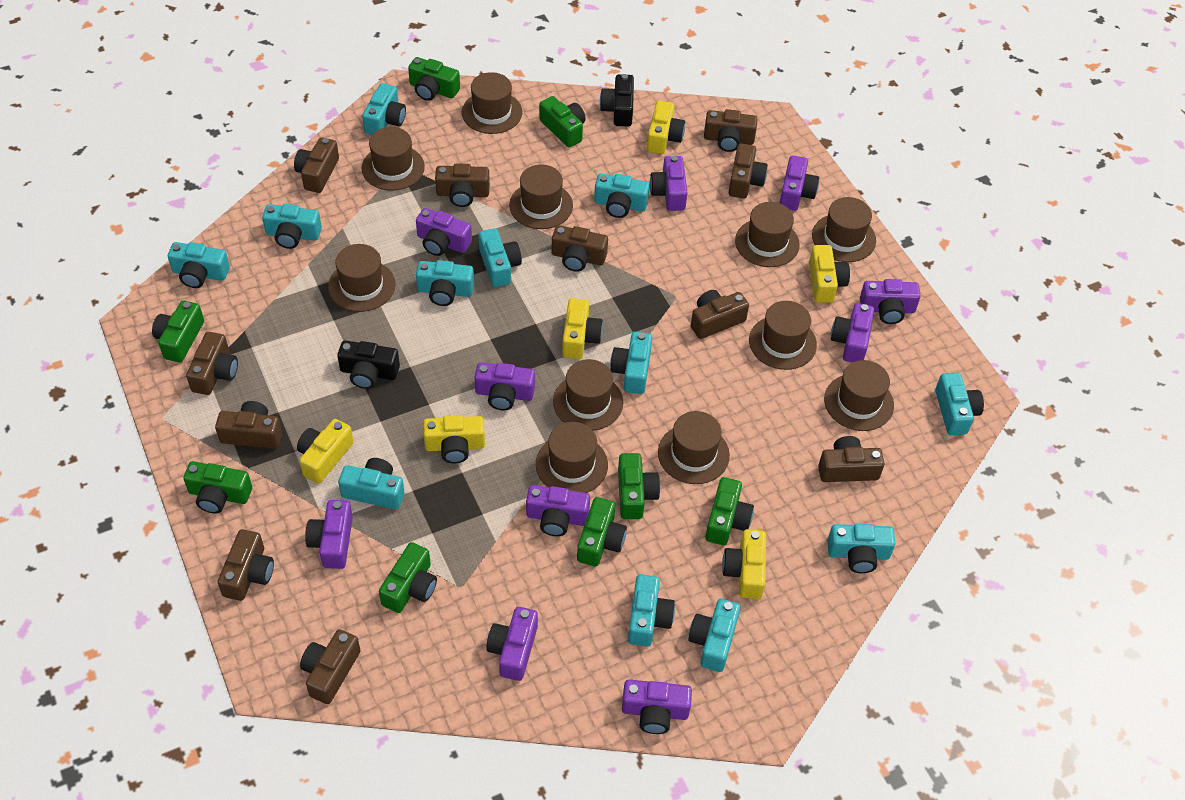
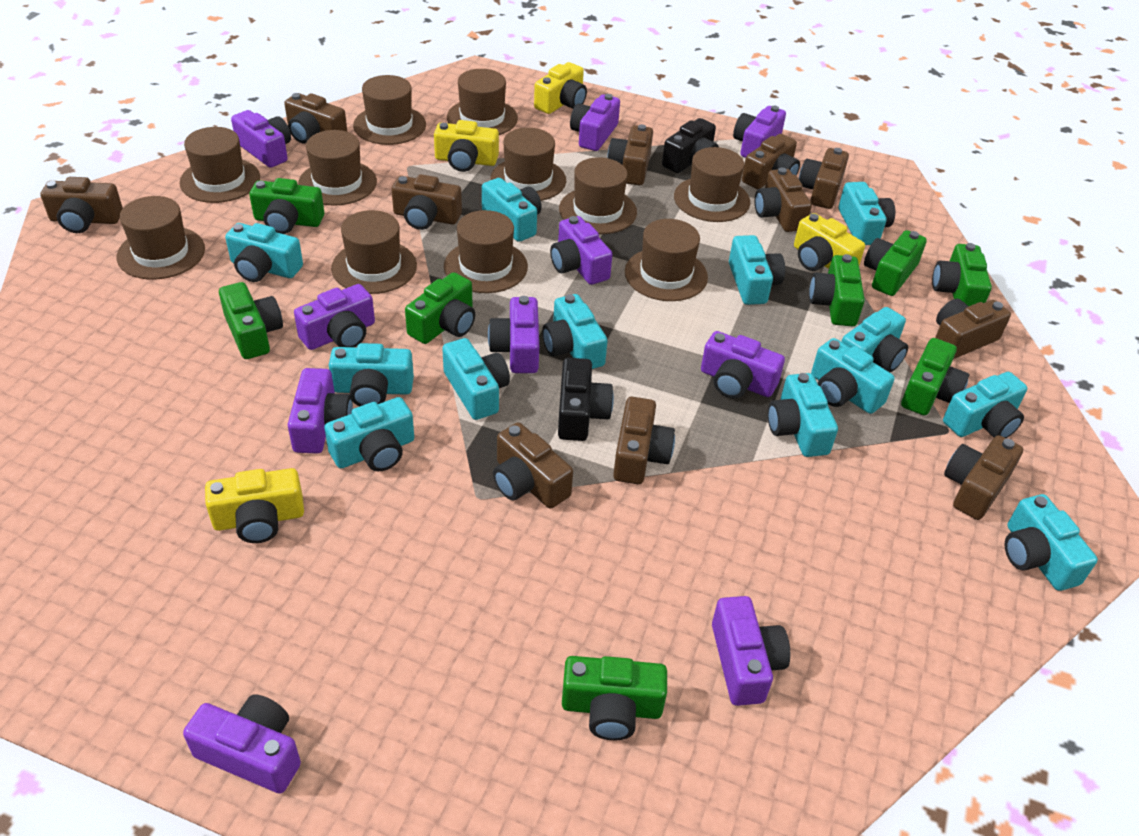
turquoise camera: 12 -> 13
yellow camera: 6 -> 4

